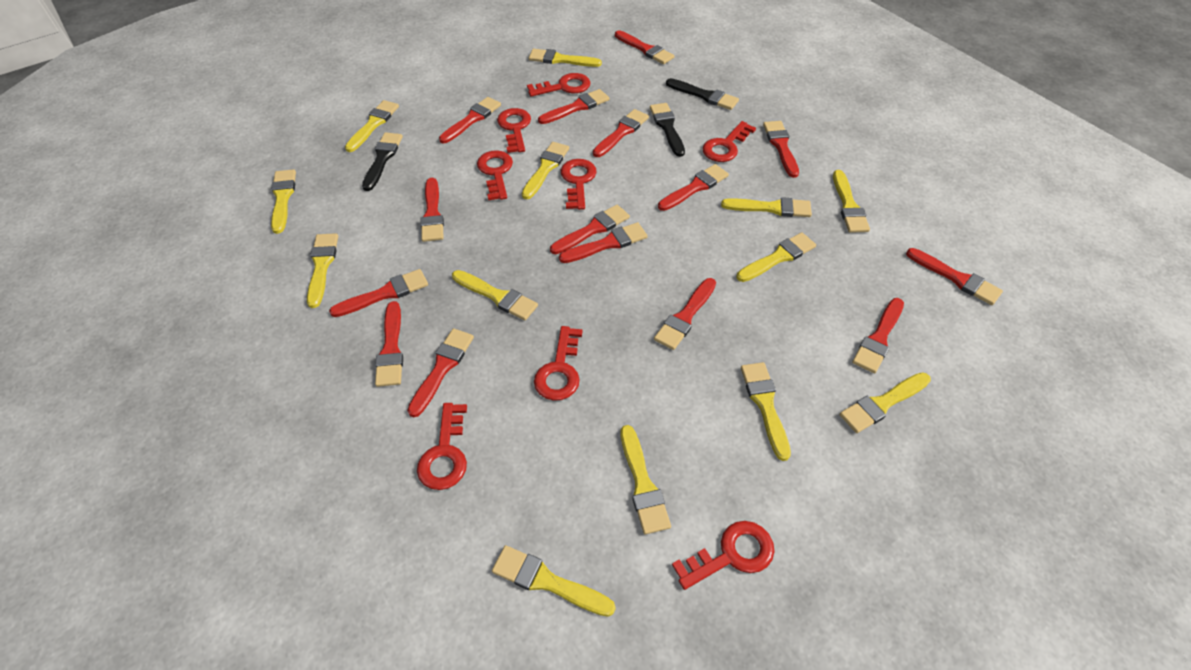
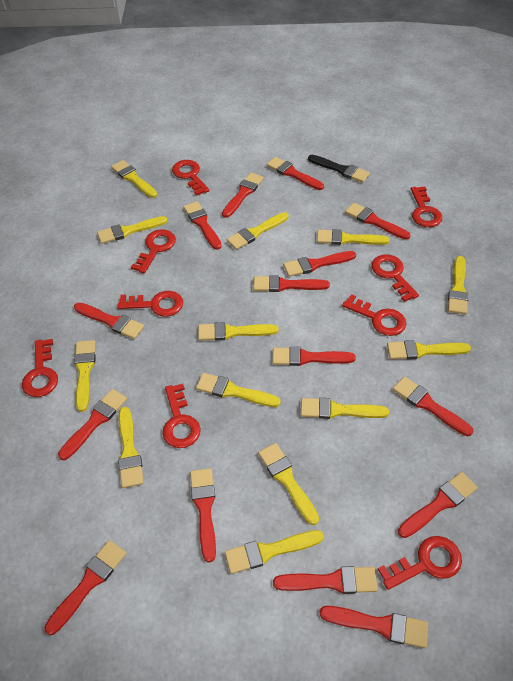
black brush: 3 -> 1
red key: 8 -> 9

